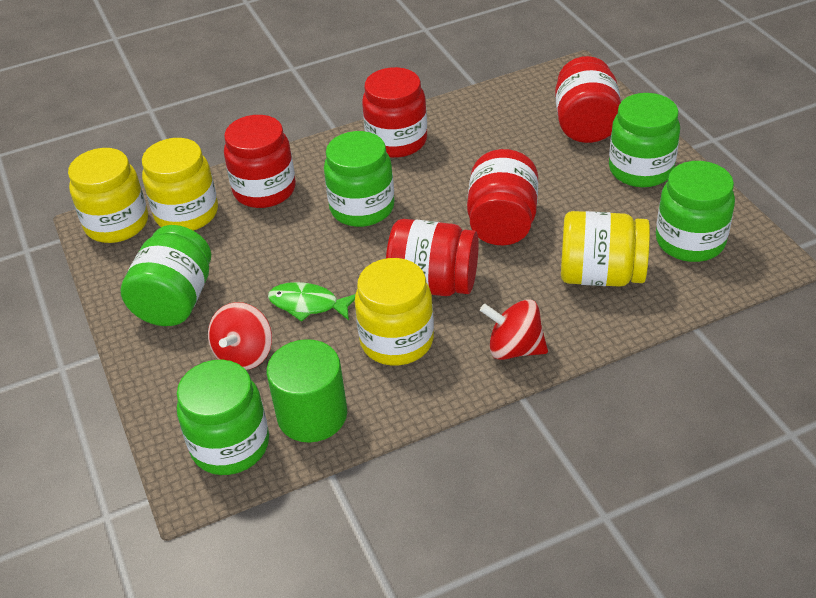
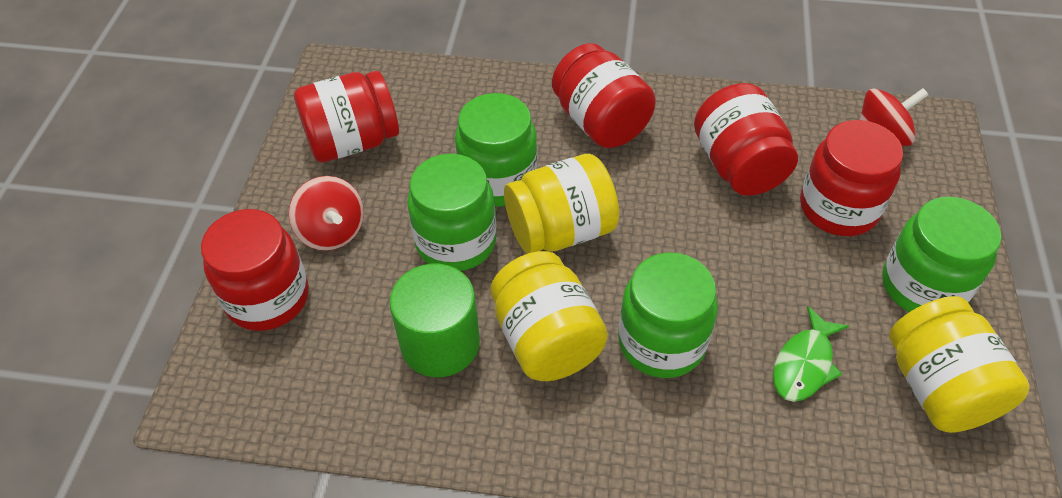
green jar: 5 -> 4
yellow jar: 4 -> 3

